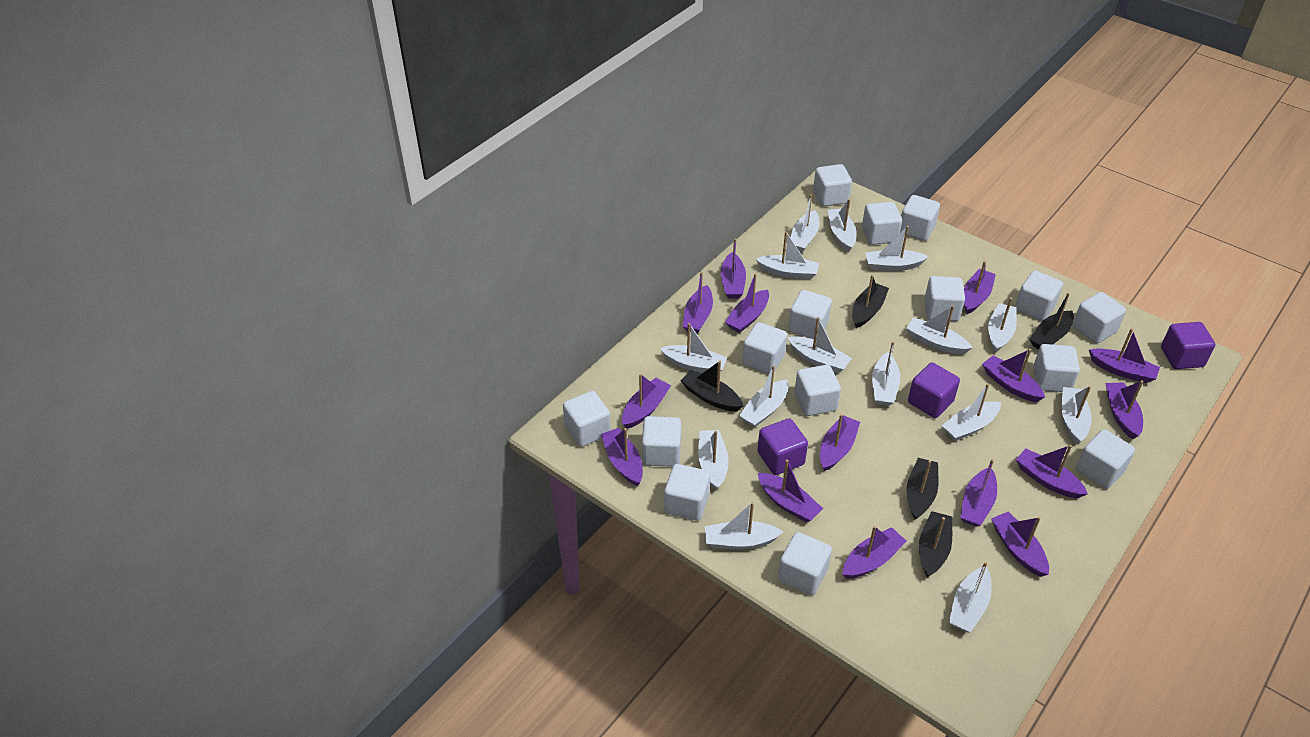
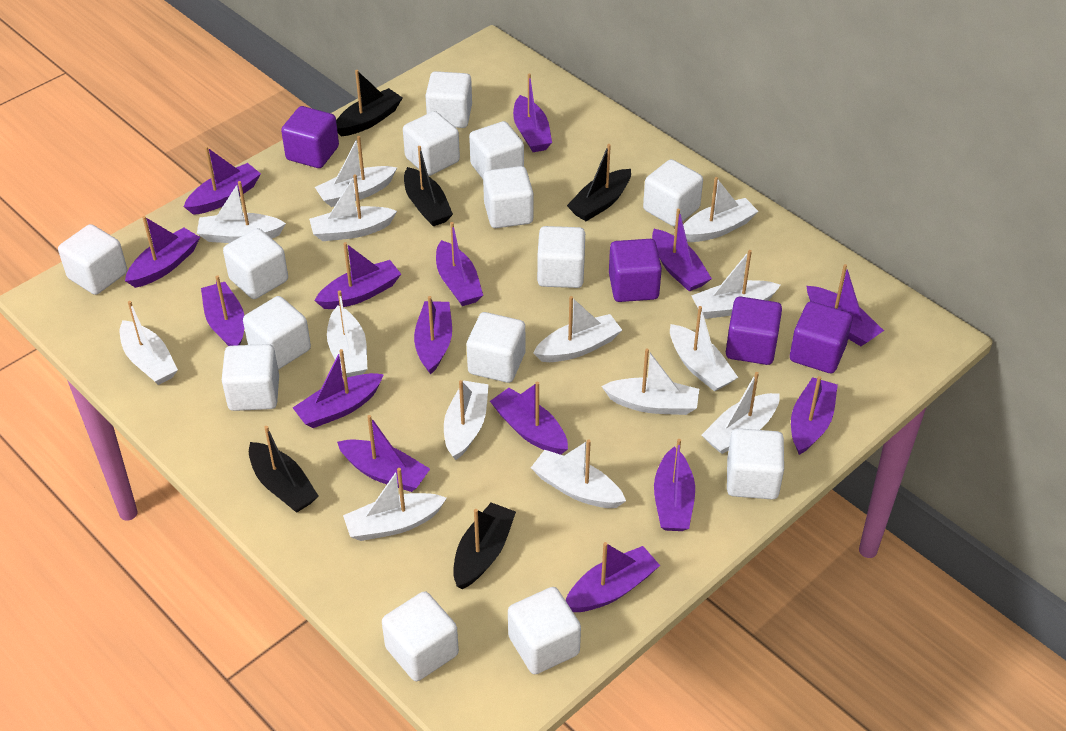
purple cube: 3 -> 4
white boat: 15 -> 14
white cube: 15 -> 14

